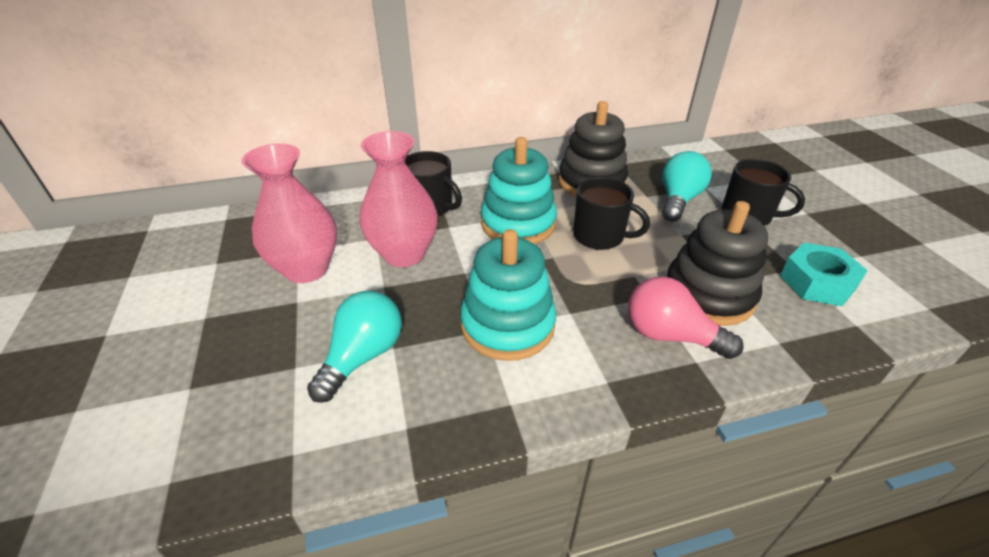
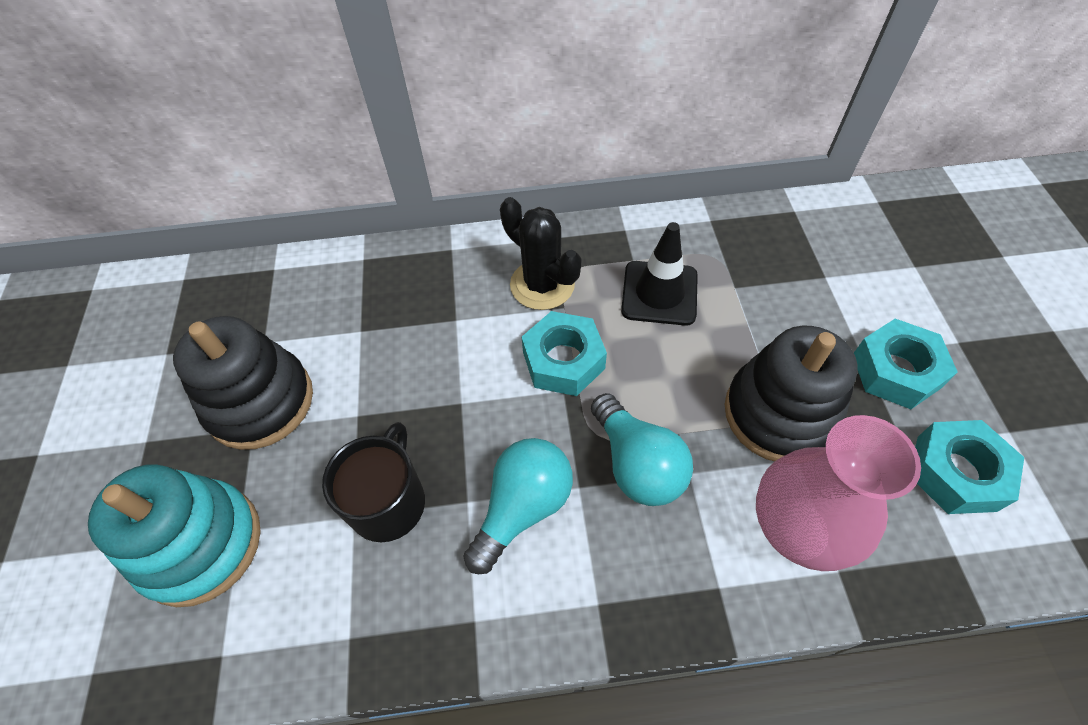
black cactus: 0 -> 1
black mug: 3 -> 1
black traffic cone: 0 -> 1
pink light bulb: 1 -> 0
pink vase: 2 -> 1
turquoise nut: 1 -> 3
turquoise stacking toy: 2 -> 1

